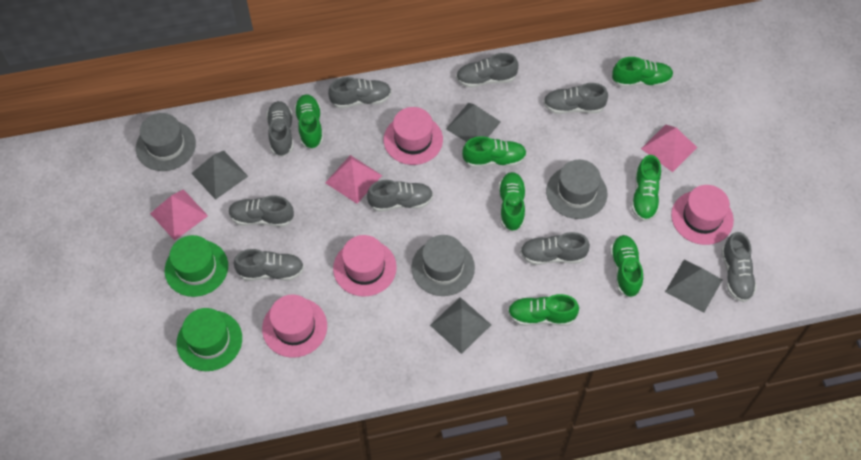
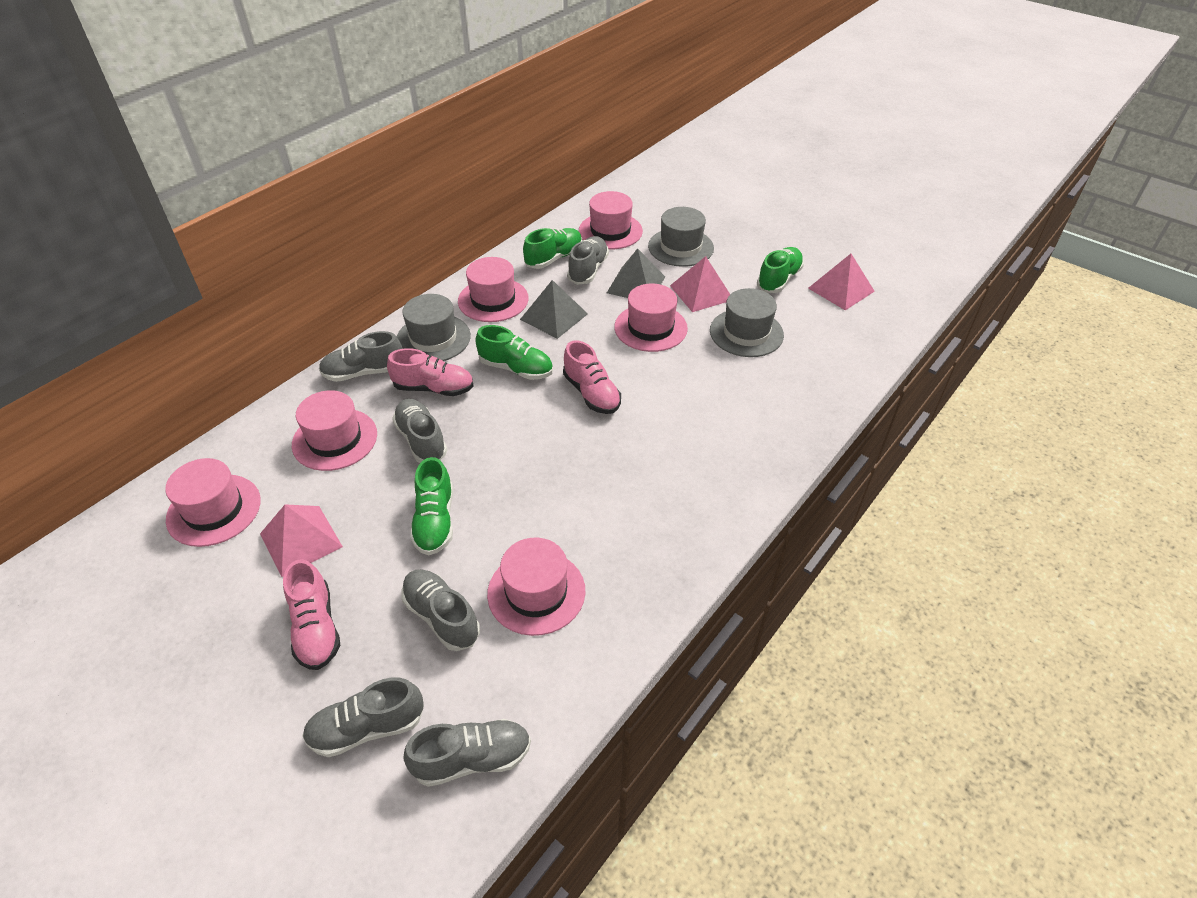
green hat: 2 -> 0
green shoe: 7 -> 4
grey pyramid: 4 -> 2
grey shoe: 9 -> 6
pink hat: 4 -> 6
pink shoe: 0 -> 3

